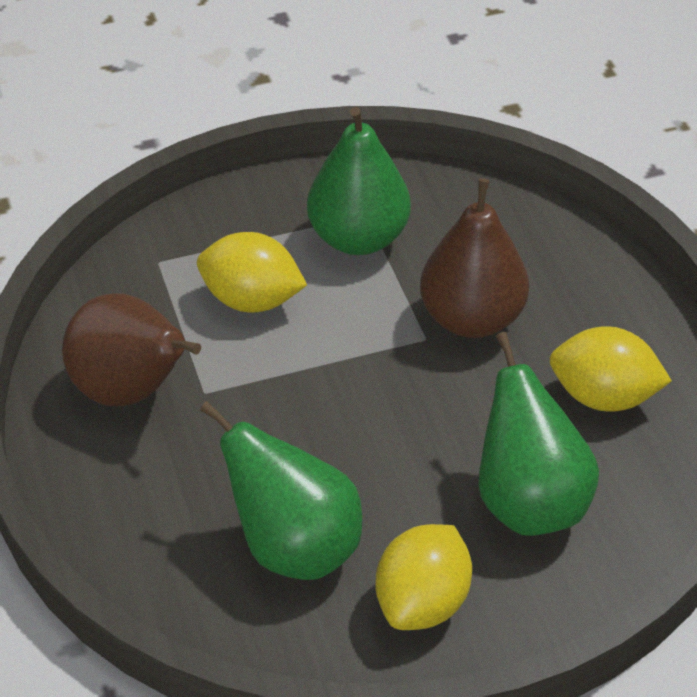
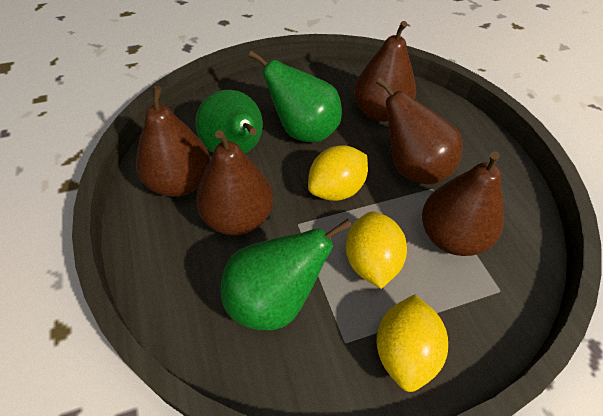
brown pear: 2 -> 5

